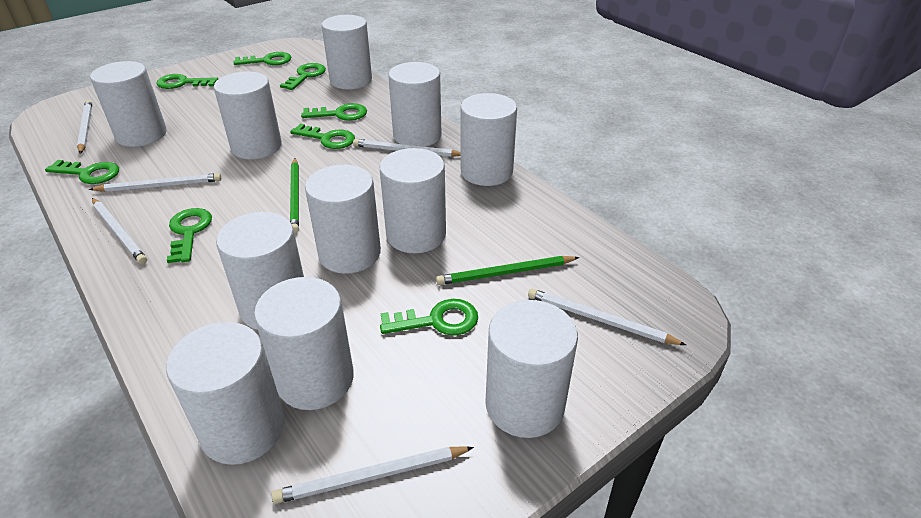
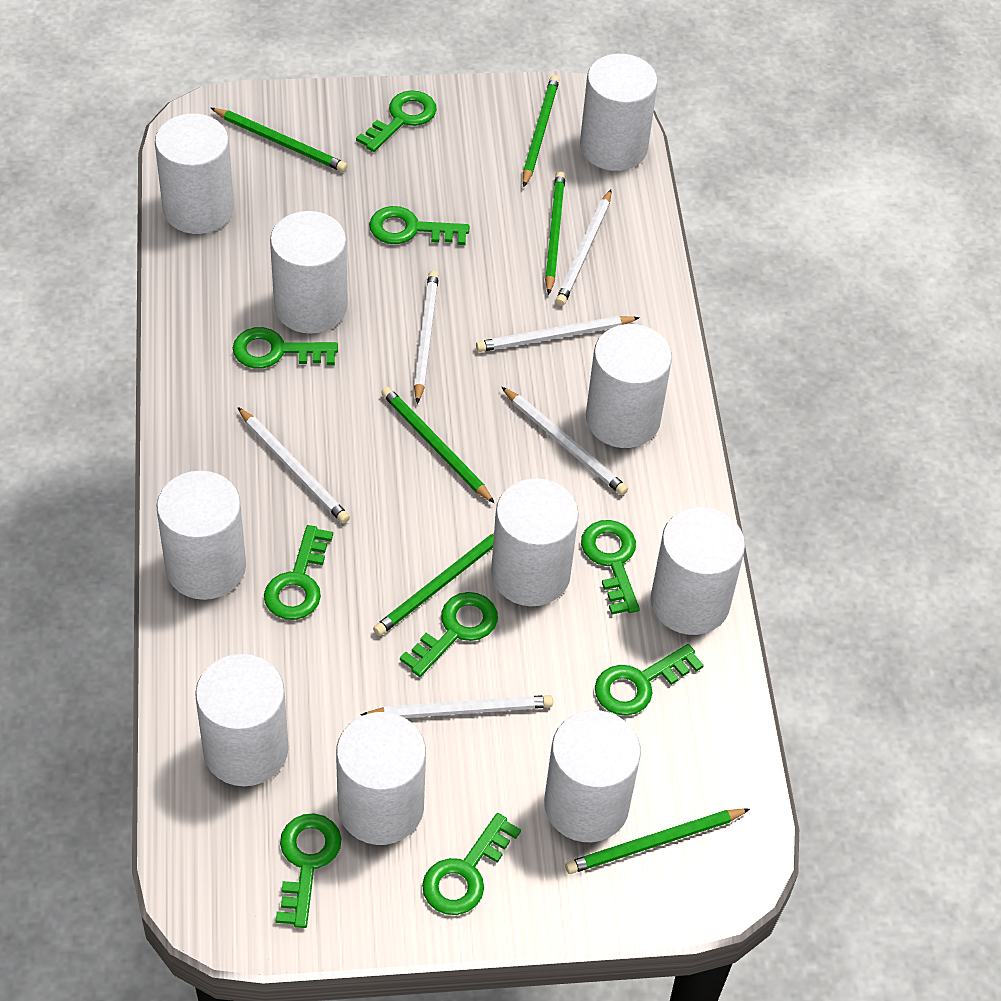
green key: 8 -> 9
green pencil: 2 -> 6
white cylinder: 11 -> 10

